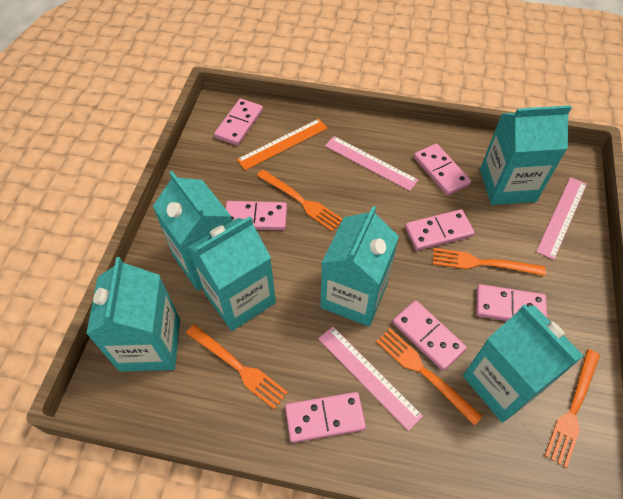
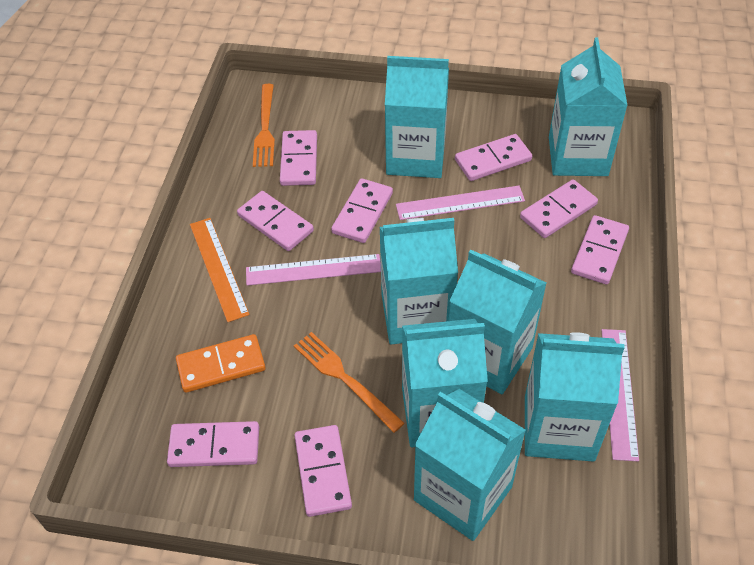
orange domino: 0 -> 1
orange fork: 5 -> 2
pink domino: 7 -> 8
turquoise carton: 6 -> 7

